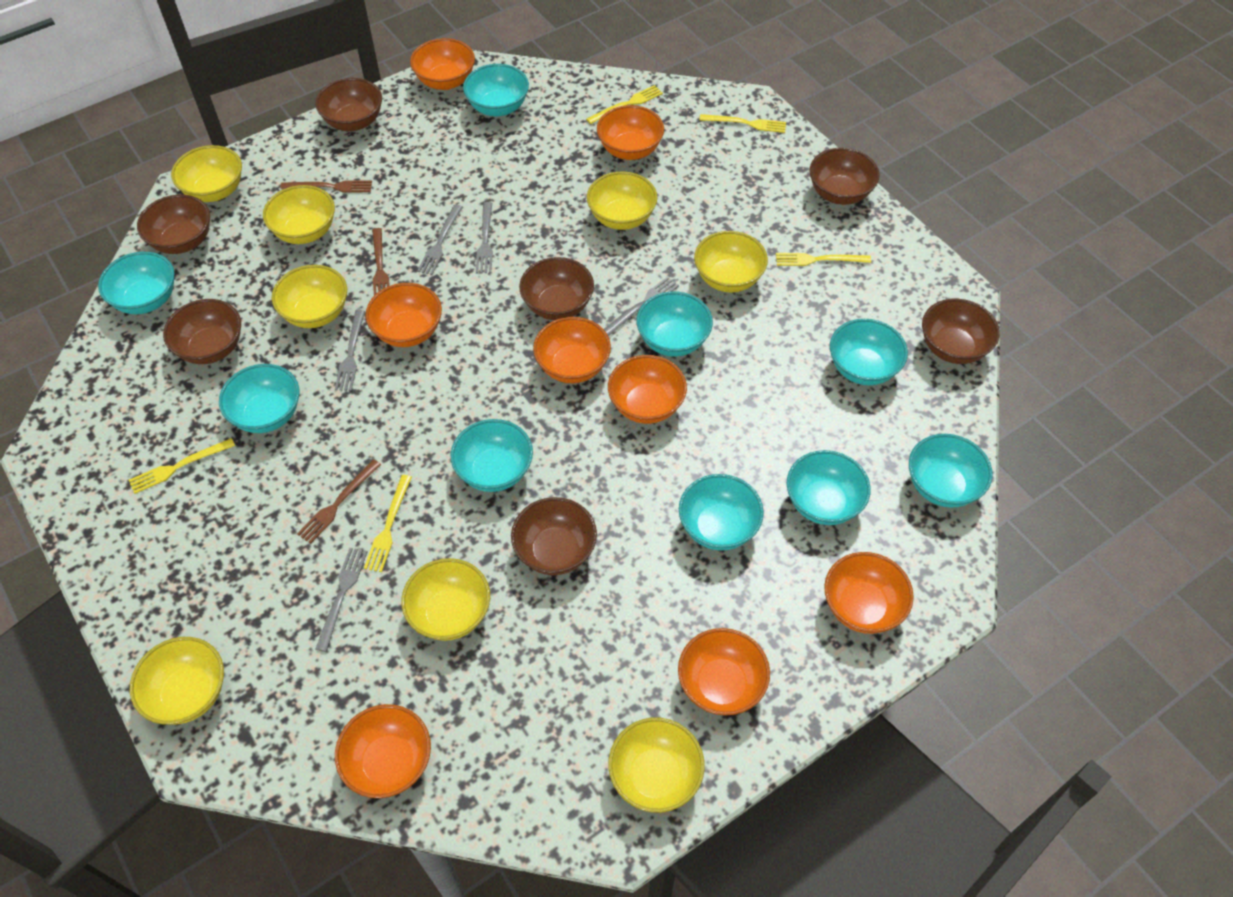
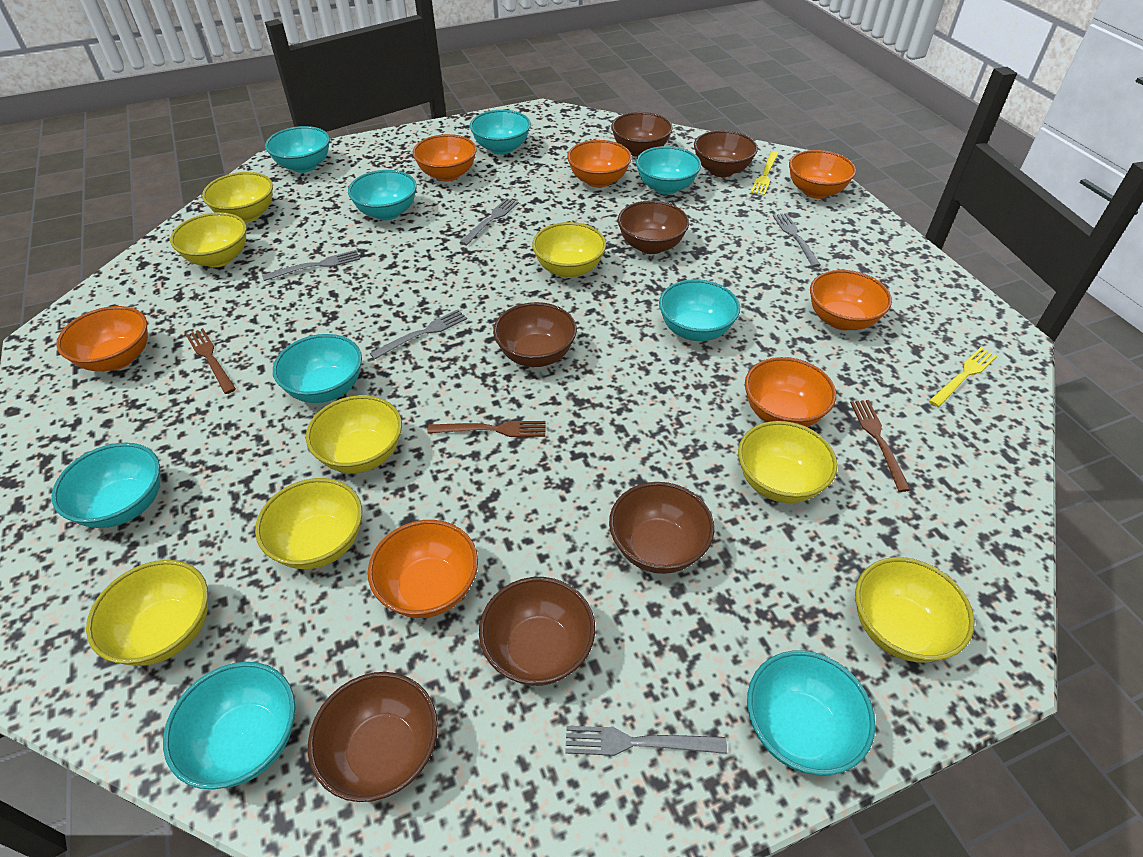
orange bowl: 8 -> 7
yellow fork: 5 -> 2

